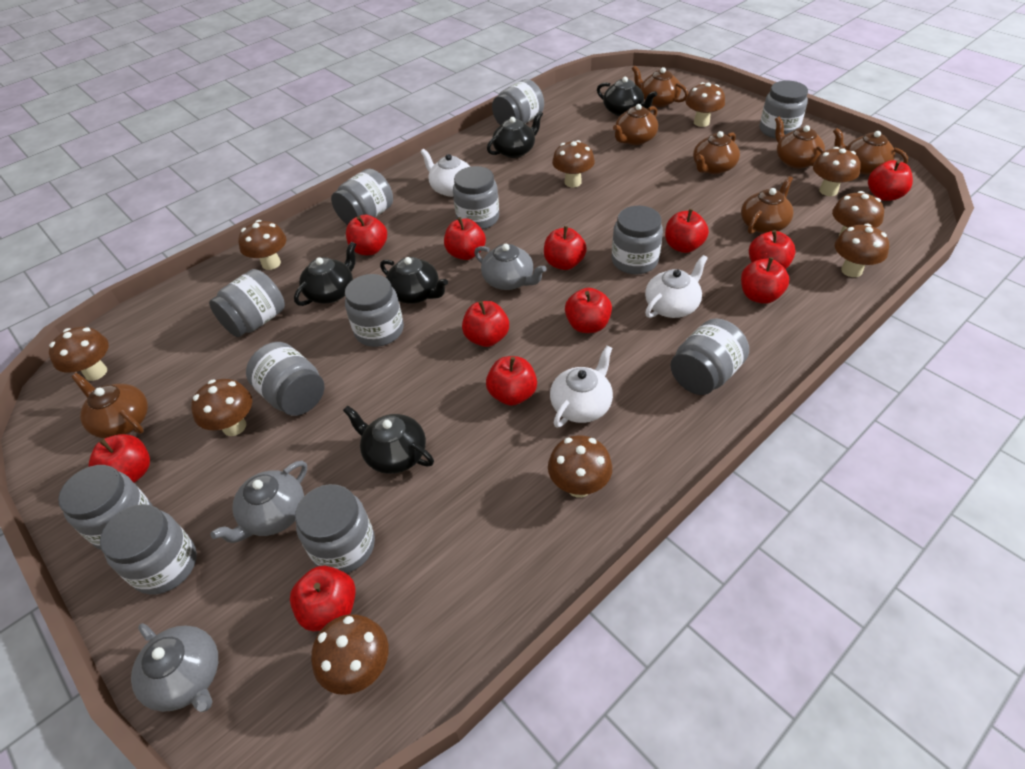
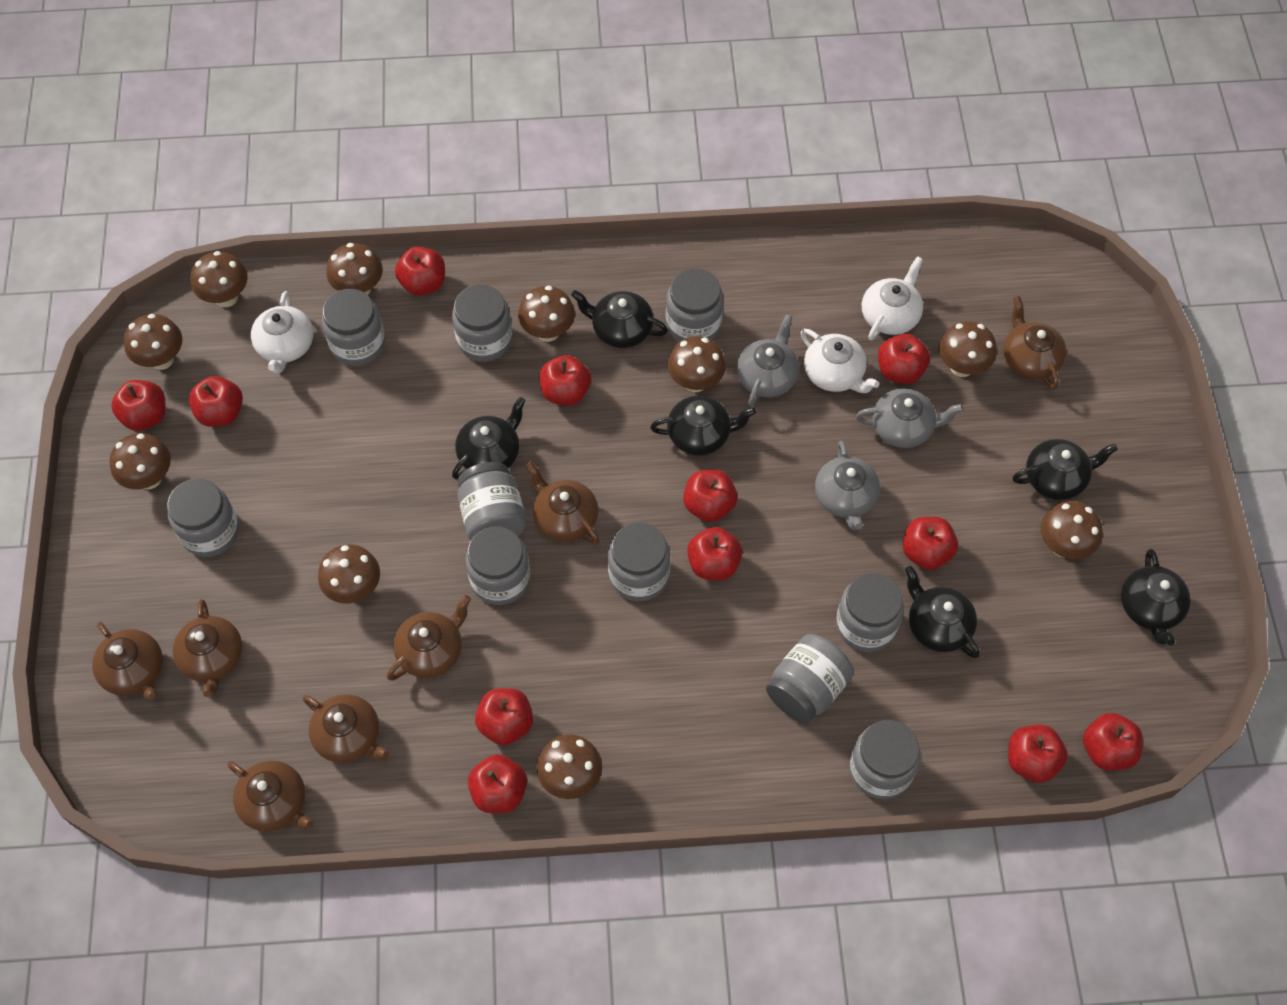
black teapot: 5 -> 6
grey jar: 12 -> 10

